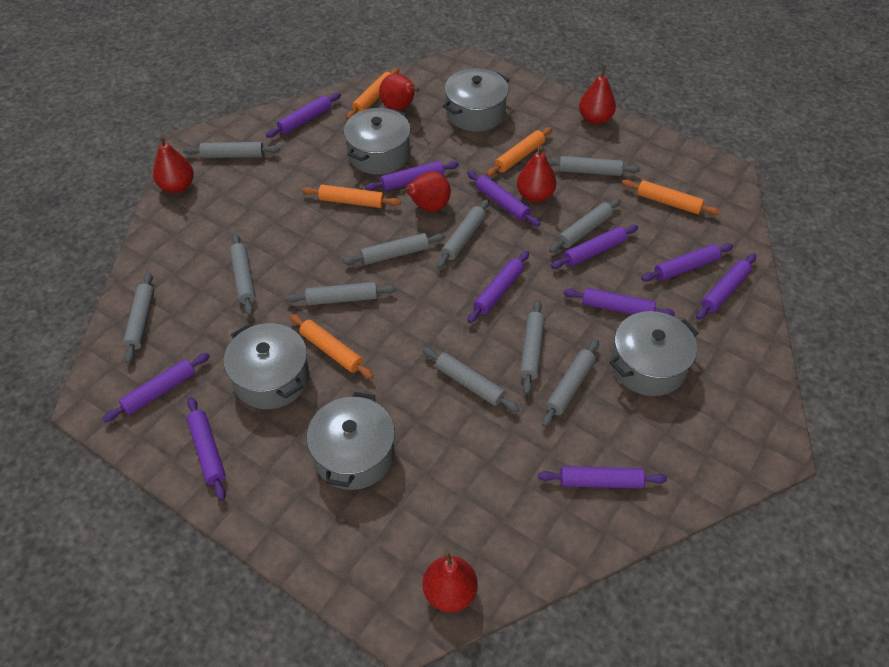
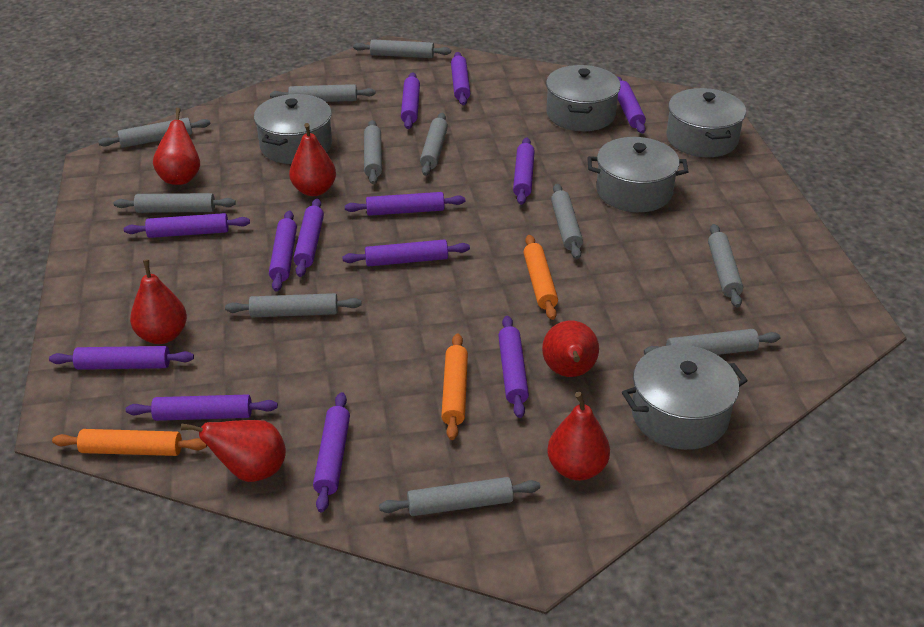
orange rolling pin: 5 -> 3
purple rolling pin: 11 -> 13

